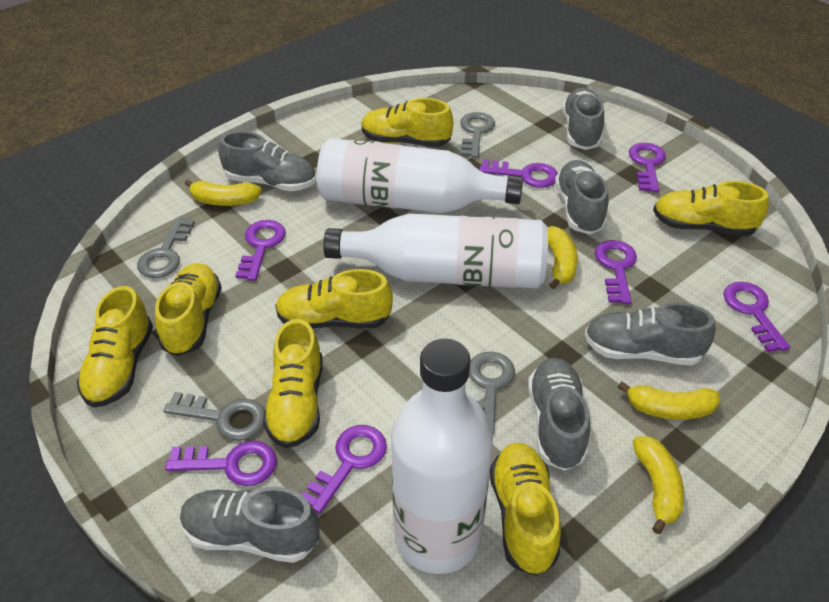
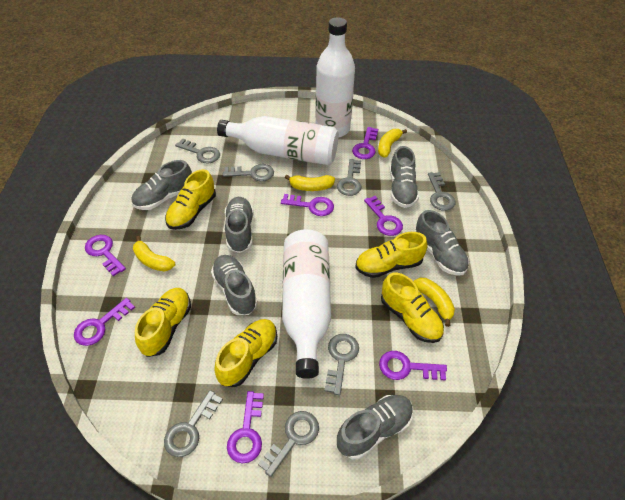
grey key: 4 -> 7
yellow shoe: 7 -> 5

